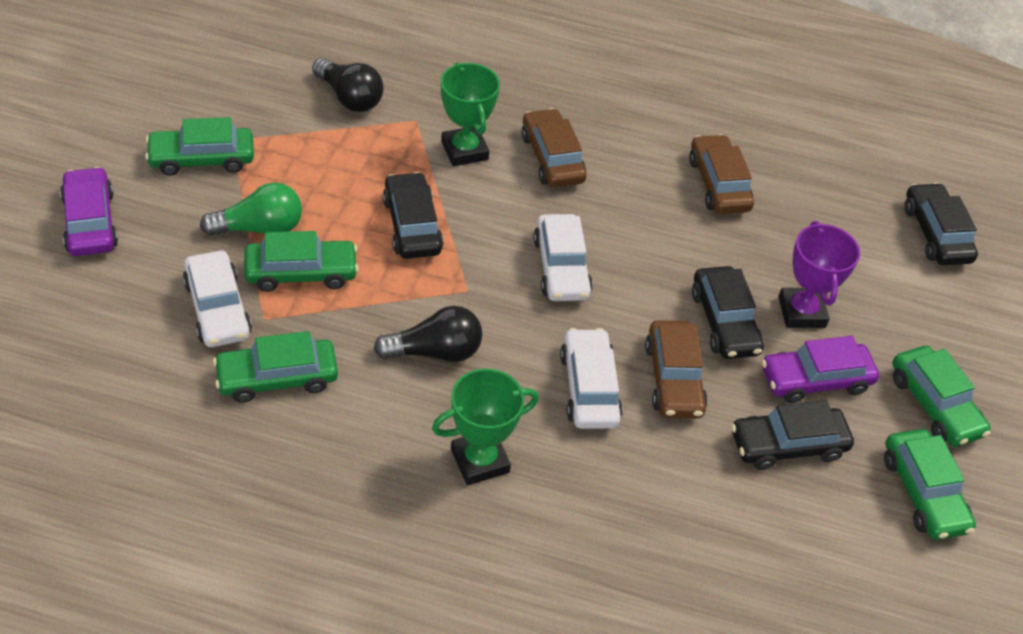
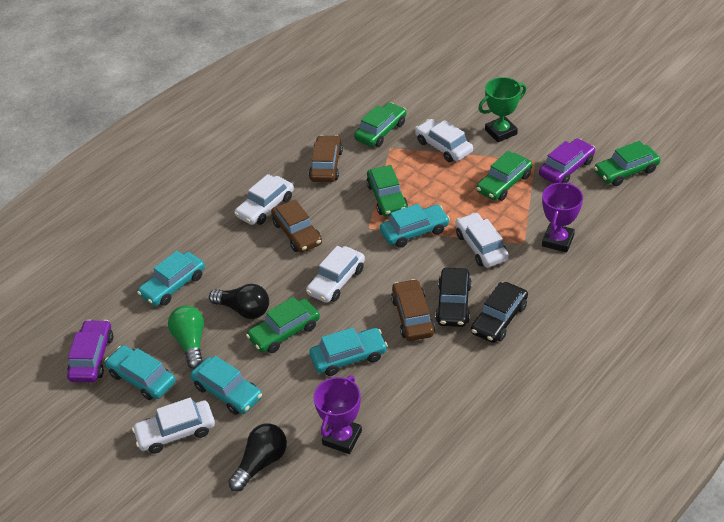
black car: 4 -> 2
green trophy: 2 -> 1
purple trophy: 1 -> 2
turquoise car: 0 -> 5
white car: 3 -> 5

